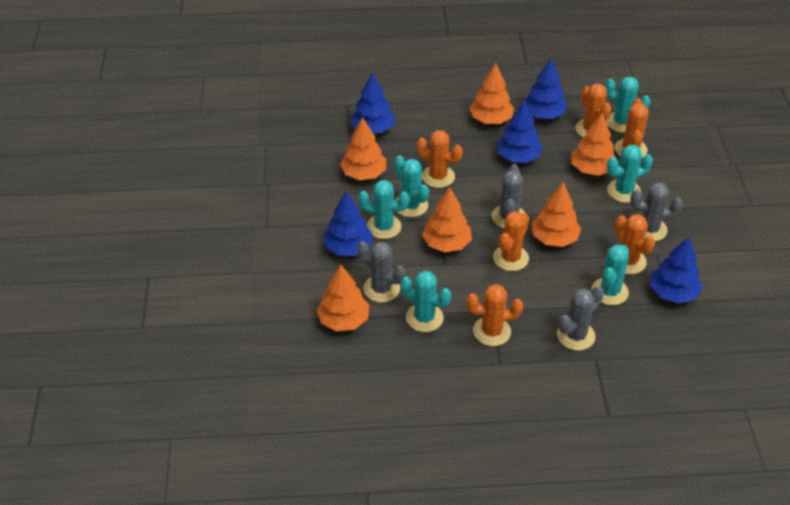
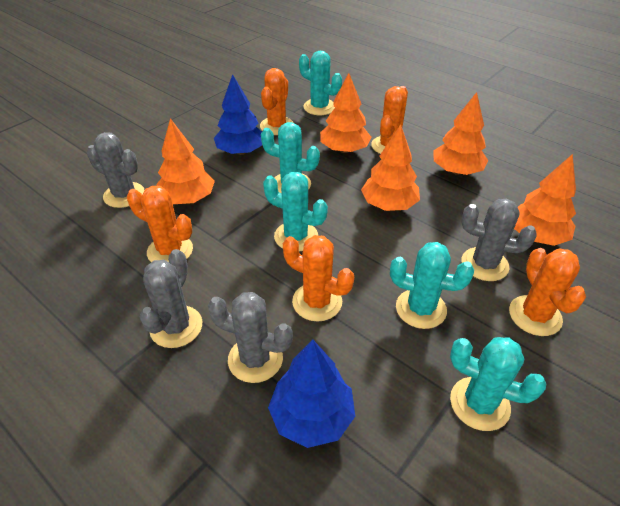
blue tree: 5 -> 2
orange cactus: 6 -> 5
orange tree: 6 -> 5
turquoise cactus: 6 -> 5

